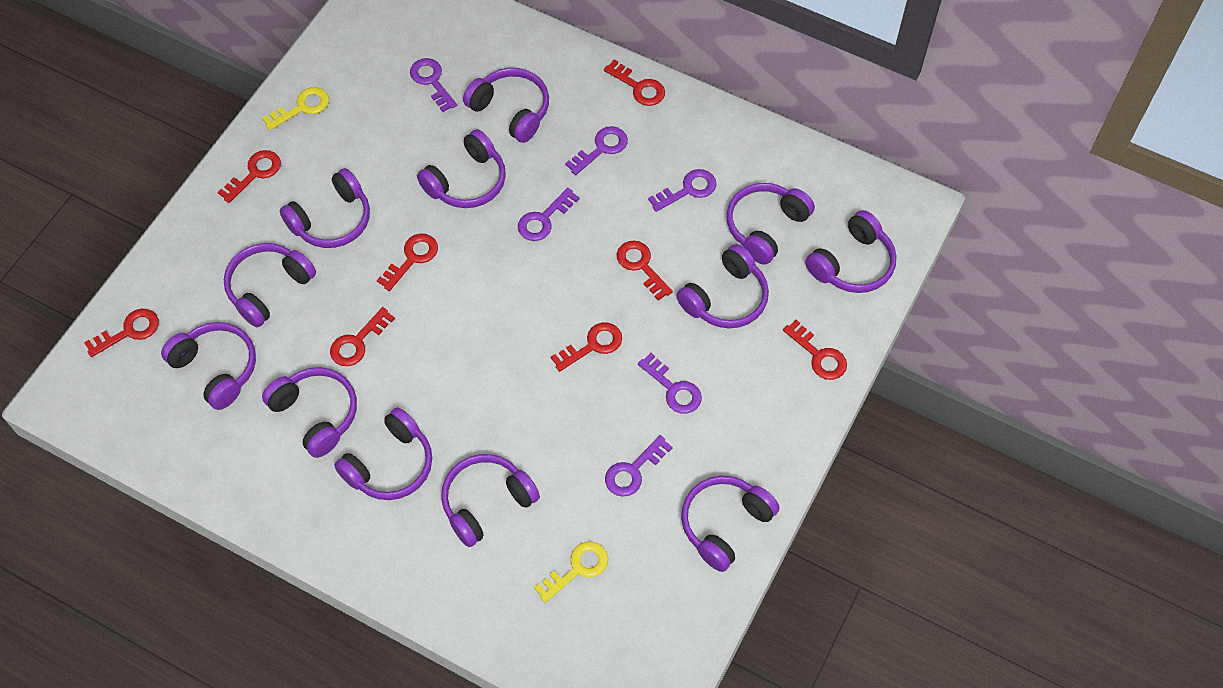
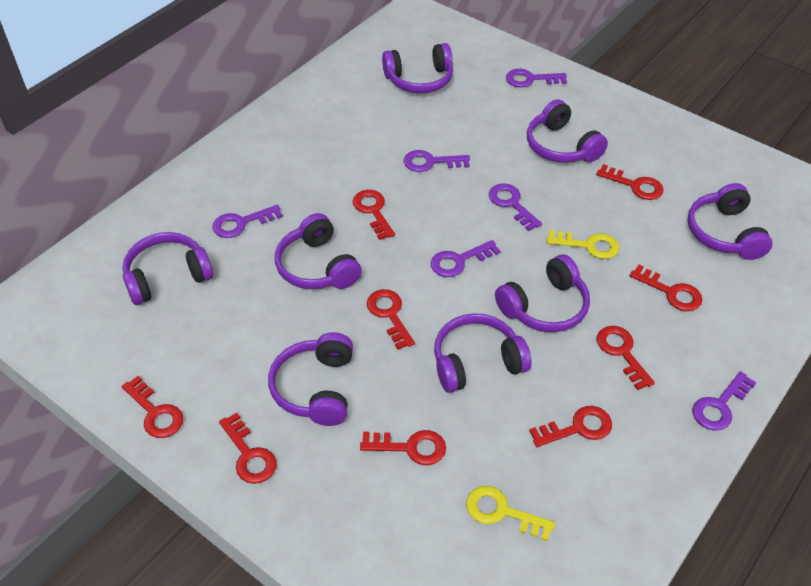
purple headphones: 12 -> 8
red key: 8 -> 9

